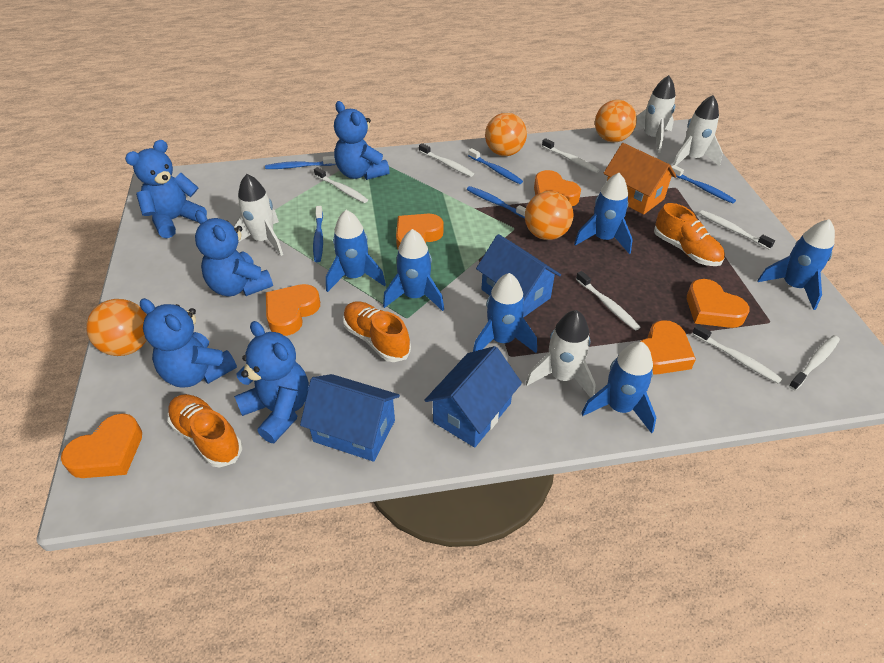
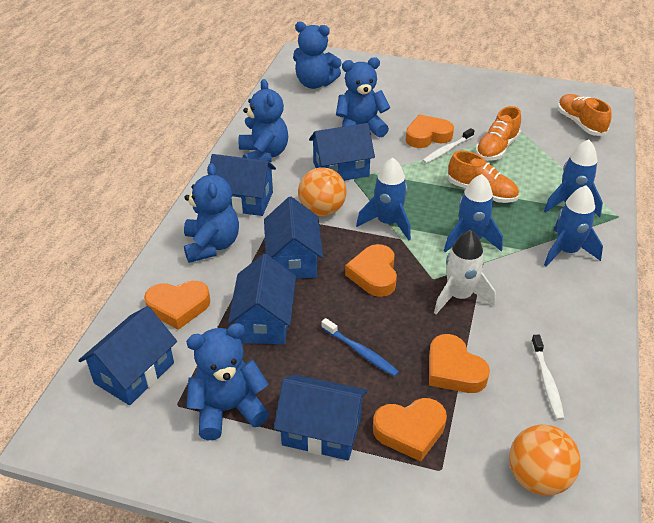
blue house: 3 -> 6
blue rocket: 6 -> 4
blue toothbrush: 5 -> 1
orange ball: 4 -> 2
orange heart: 6 -> 5
orange house: 1 -> 0
white rocket: 4 -> 1
white toothbrush: 7 -> 2

